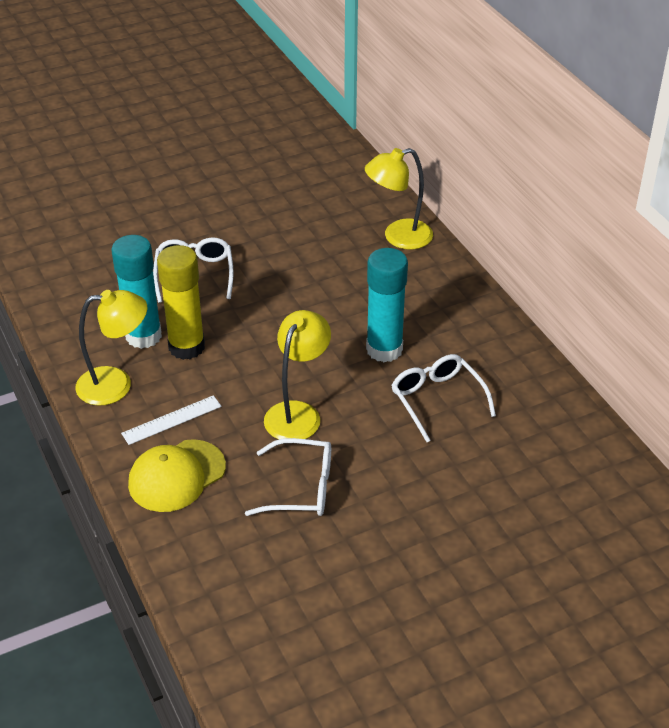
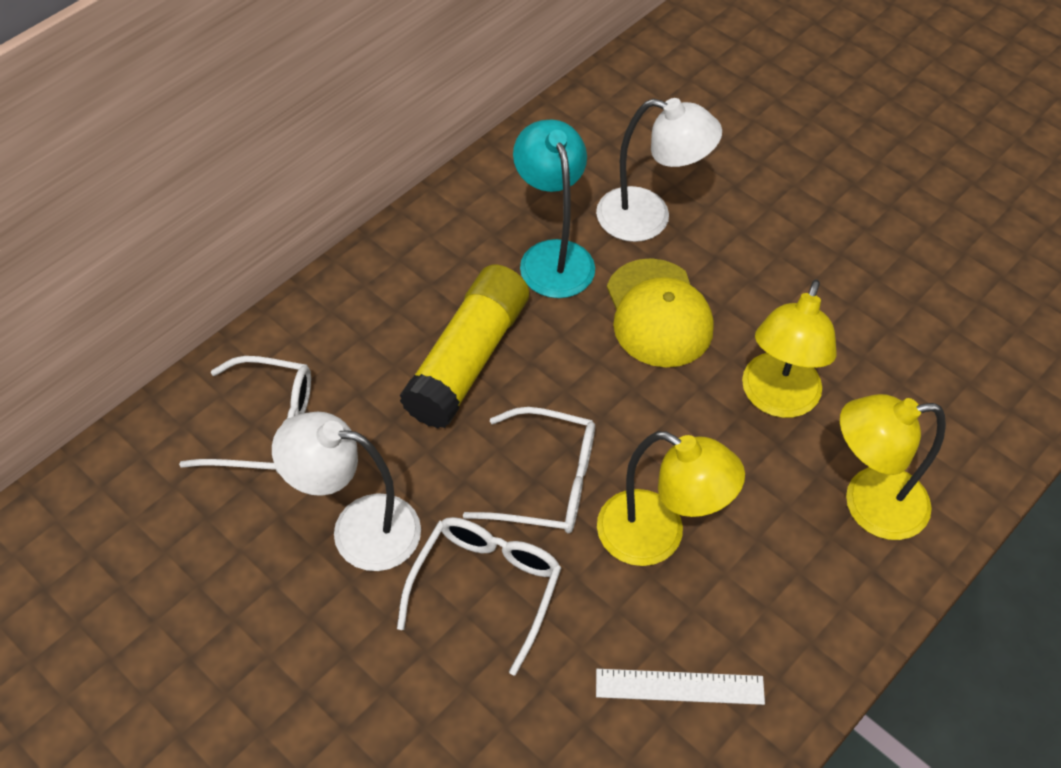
turquoise glue stick: 2 -> 0
turquoise lamp: 0 -> 1
white lamp: 0 -> 2

